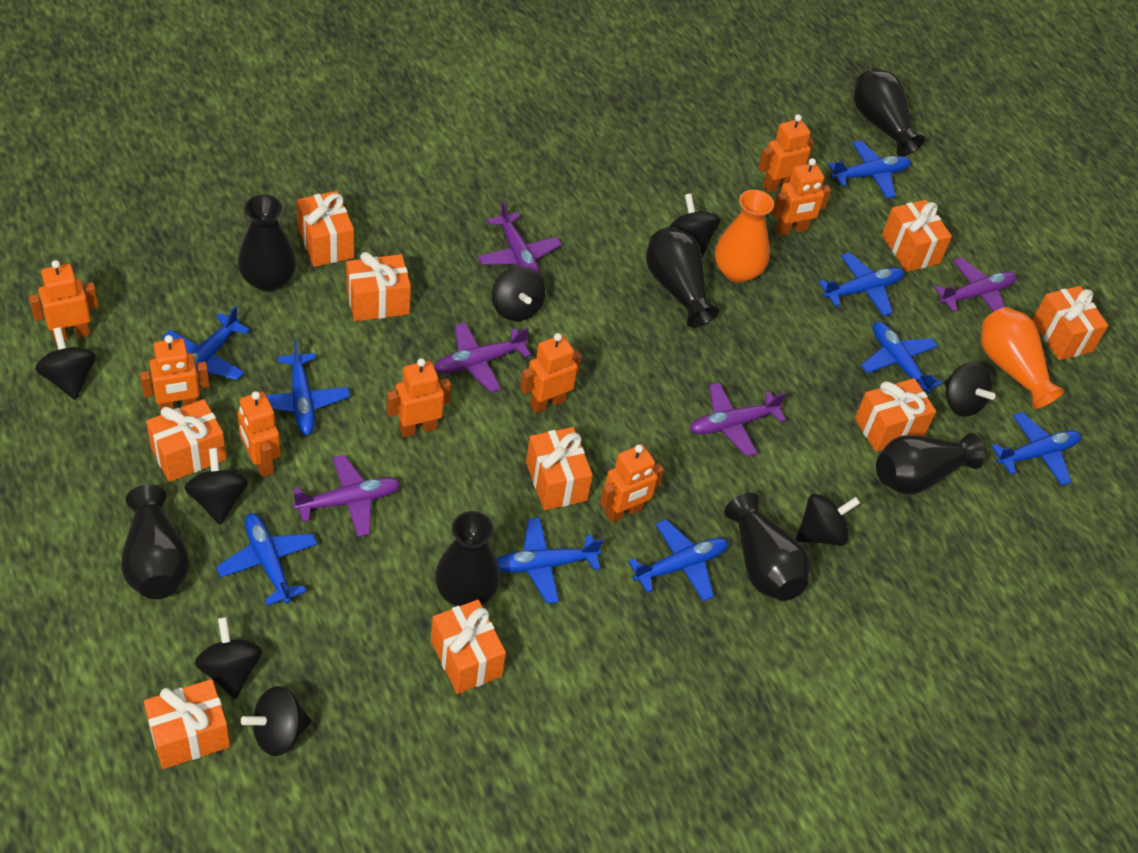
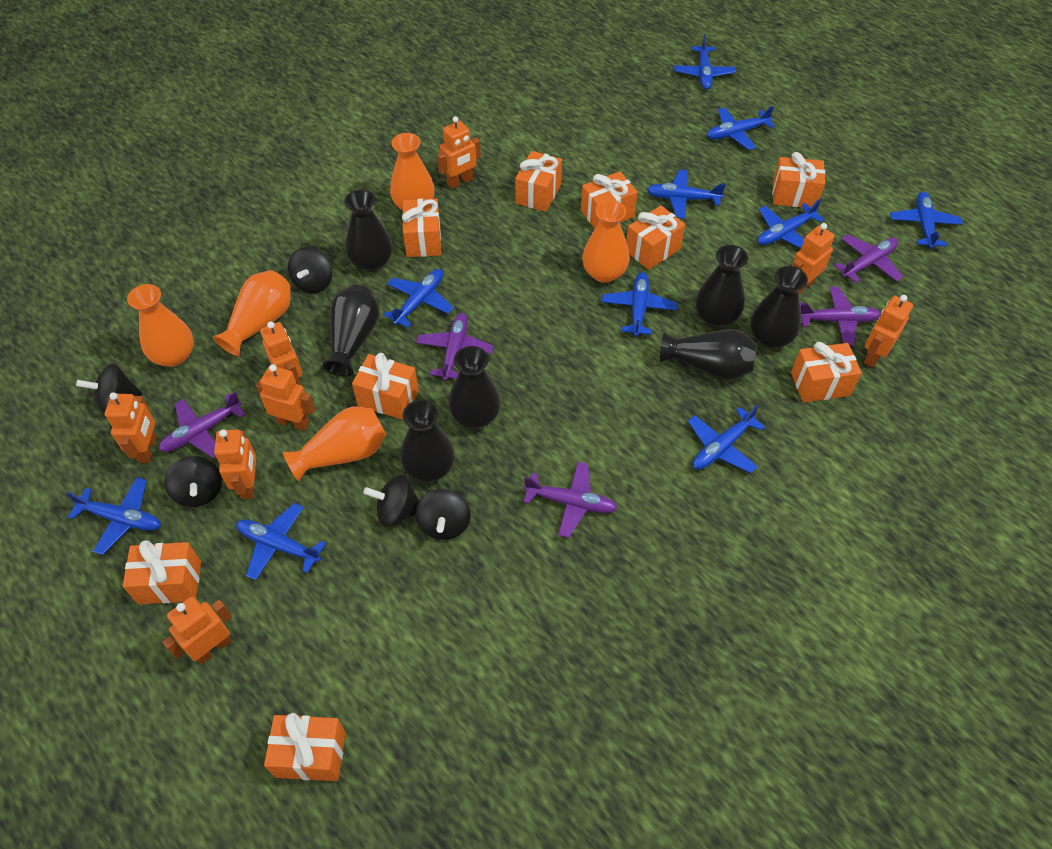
black spinning top: 8 -> 5
blue plane: 9 -> 10
orange vase: 2 -> 5

